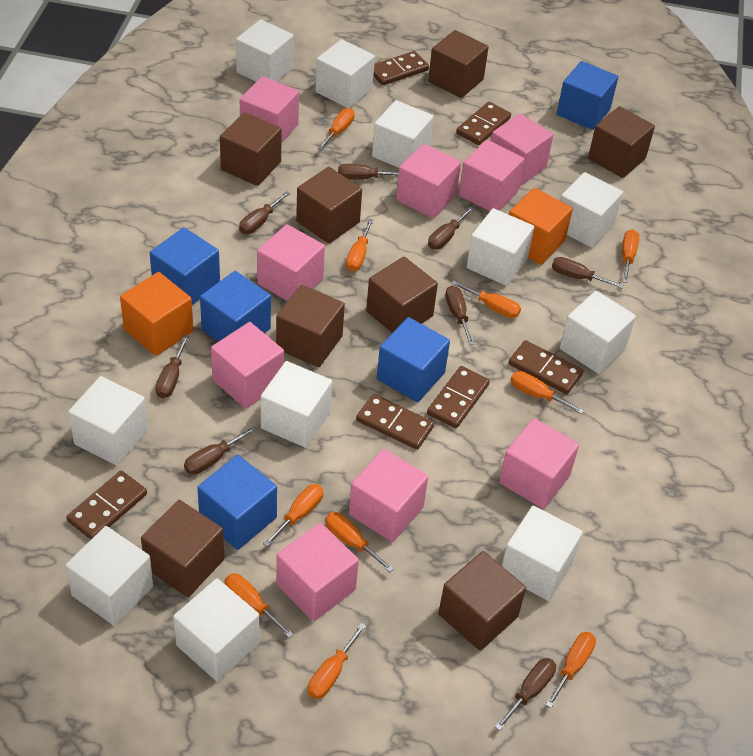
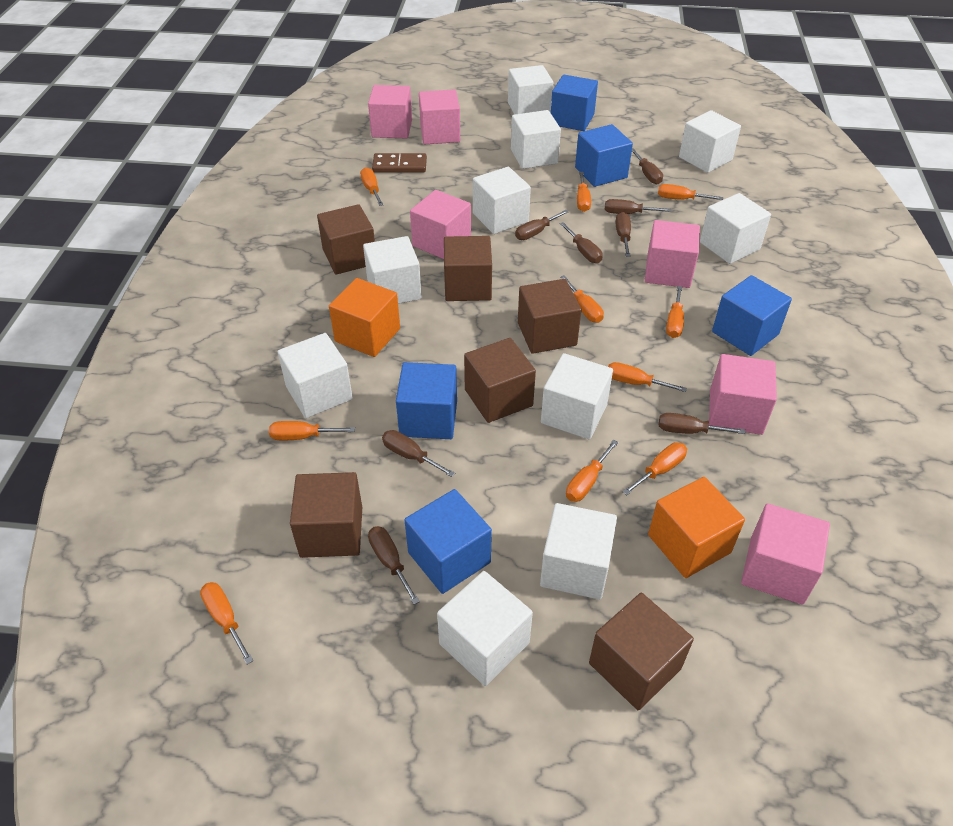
brown cube: 8 -> 6
brown domino: 6 -> 1
pink cube: 9 -> 6
white cube: 11 -> 10

